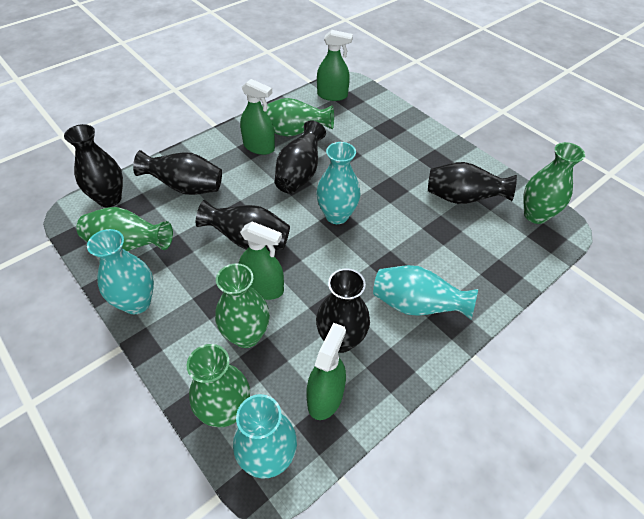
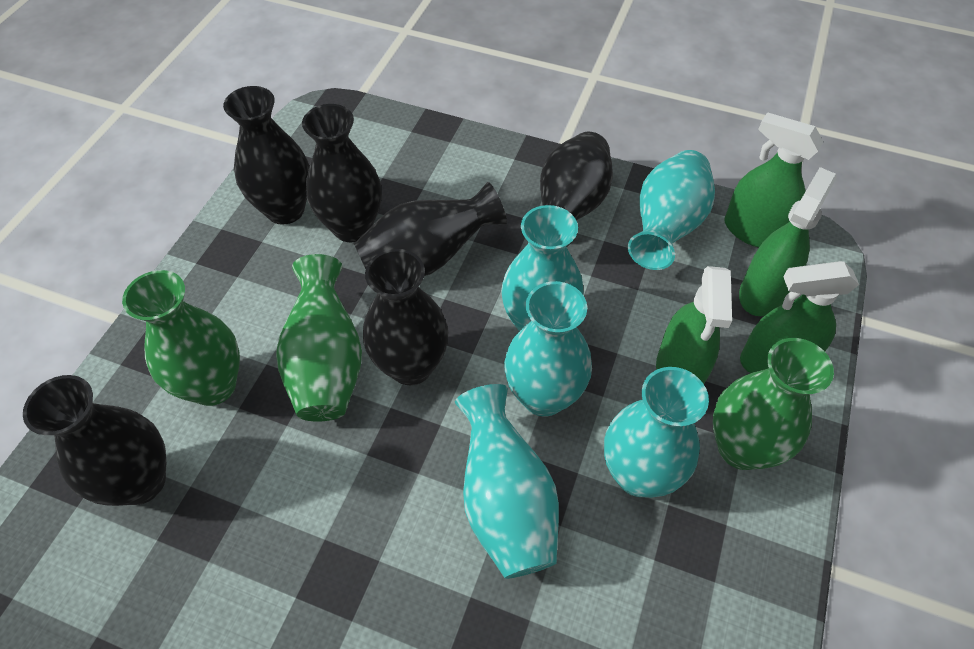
green vase: 5 -> 3
turquoise vase: 4 -> 5

